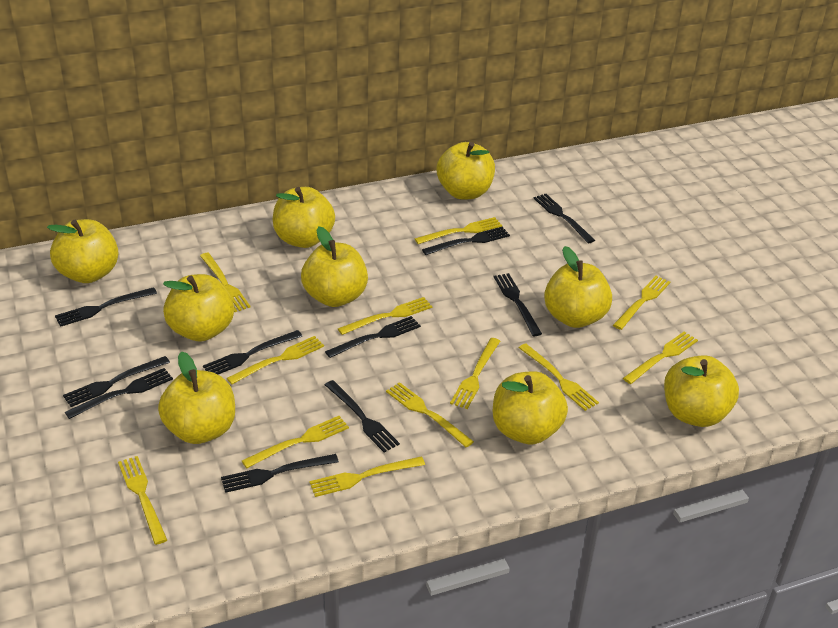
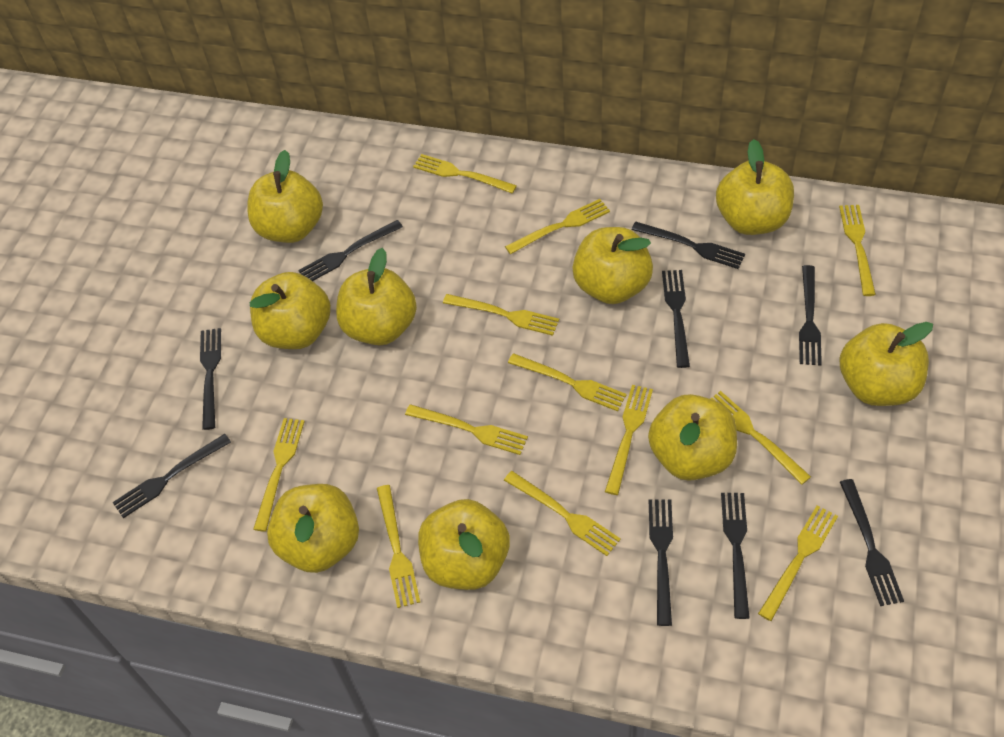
black fork: 10 -> 9

